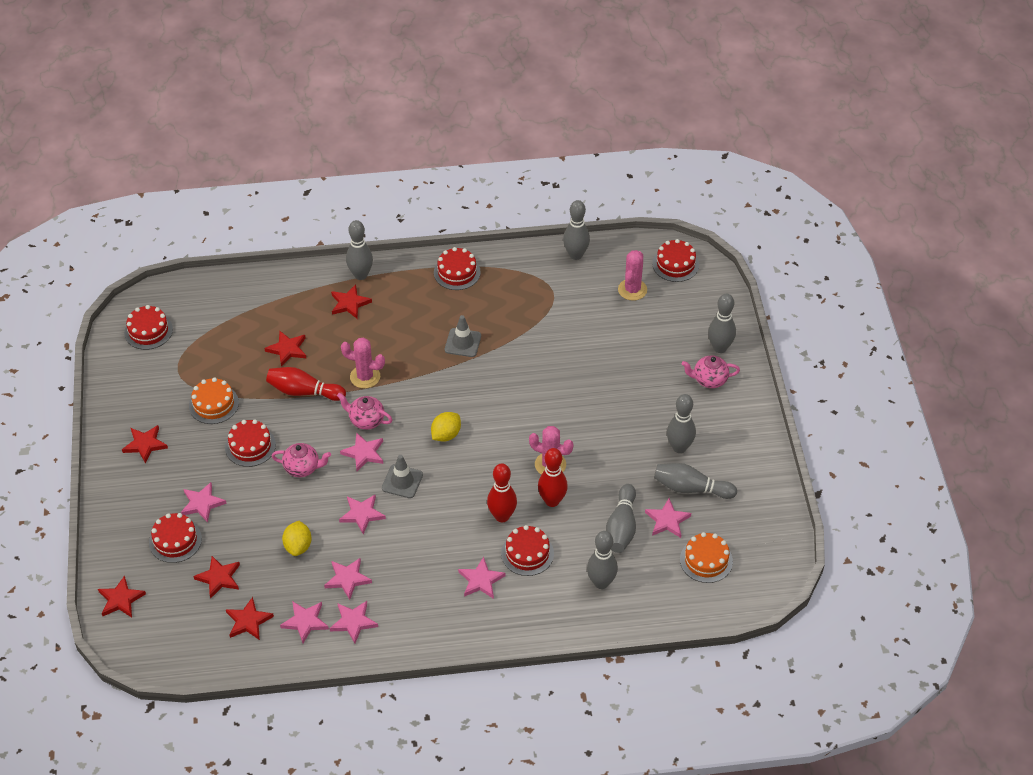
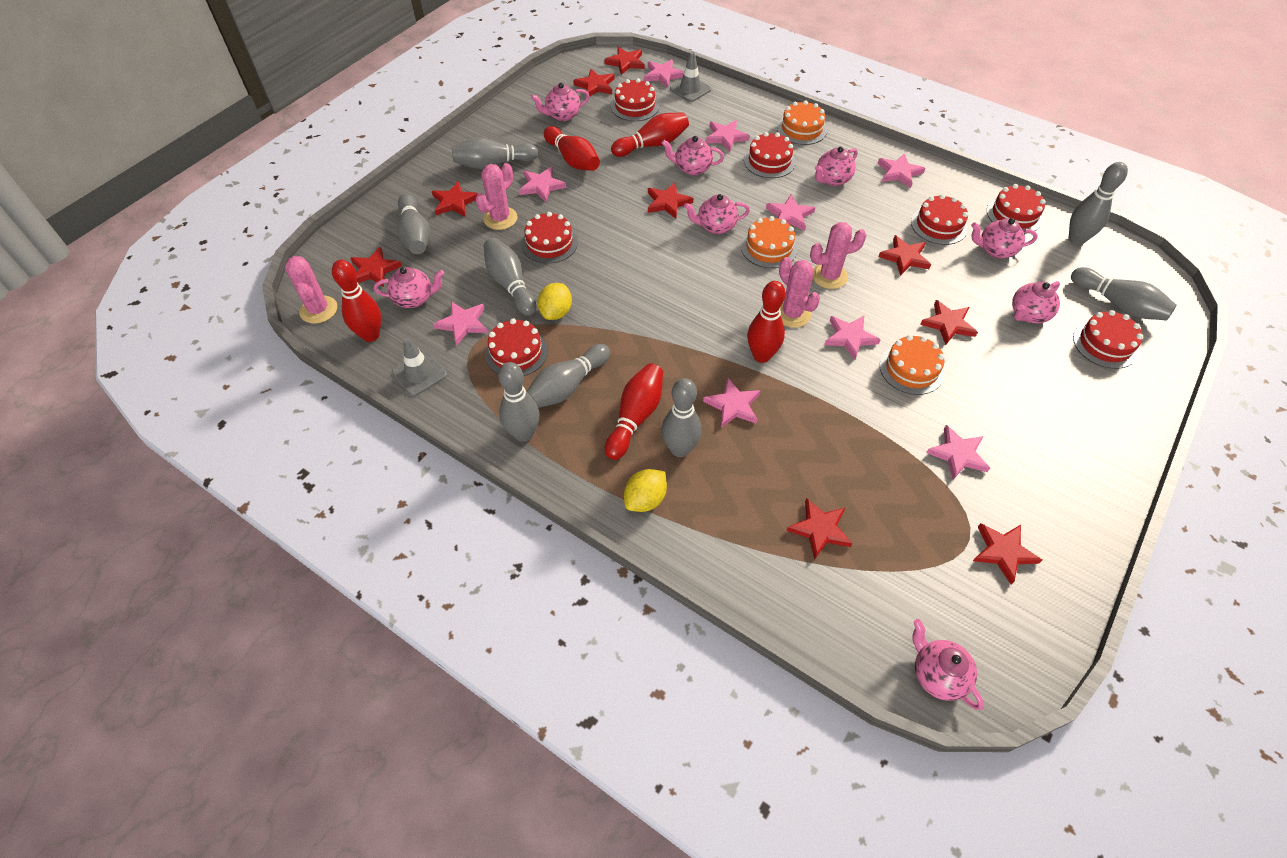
grey bowling pin: 7 -> 8
orange cake: 2 -> 3
pink cactus: 3 -> 4
pink star: 8 -> 9
pink teapot: 3 -> 8
red bowling pin: 3 -> 5
red cake: 6 -> 7
red star: 6 -> 9

